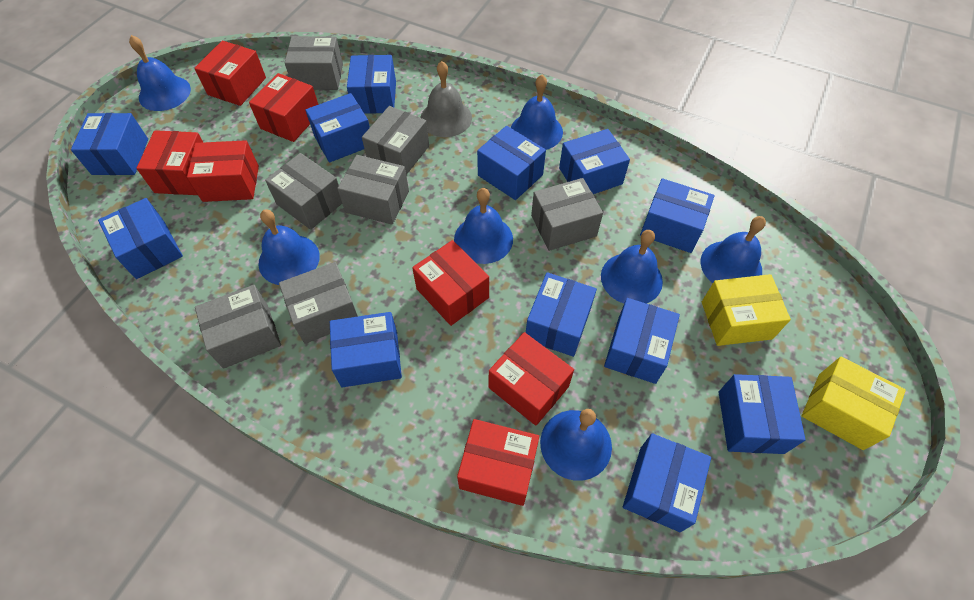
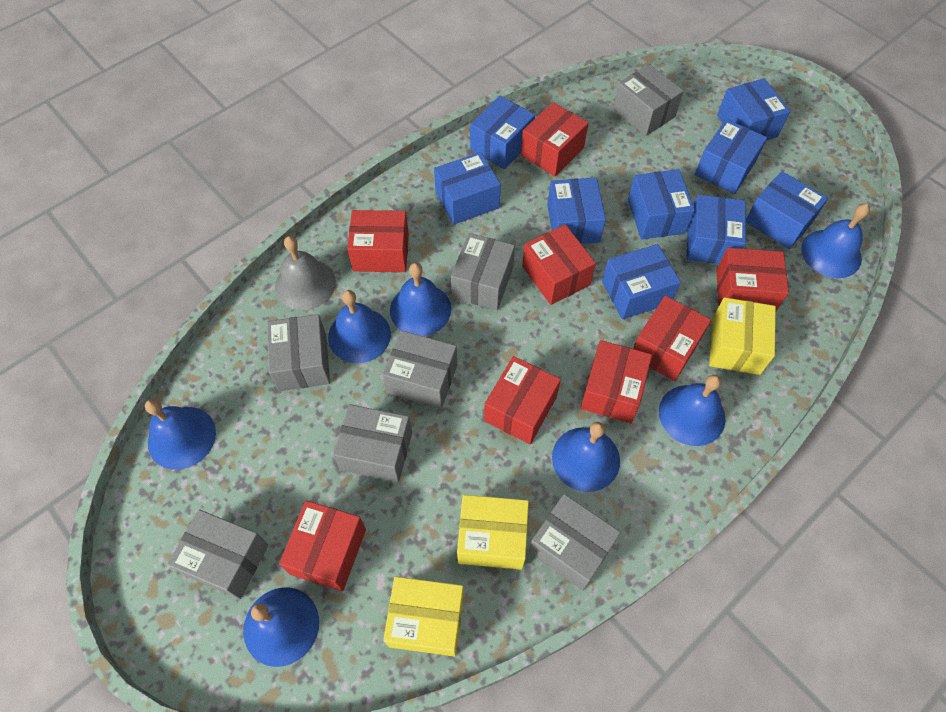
blue box: 12 -> 9
red box: 7 -> 8
yellow box: 2 -> 3

